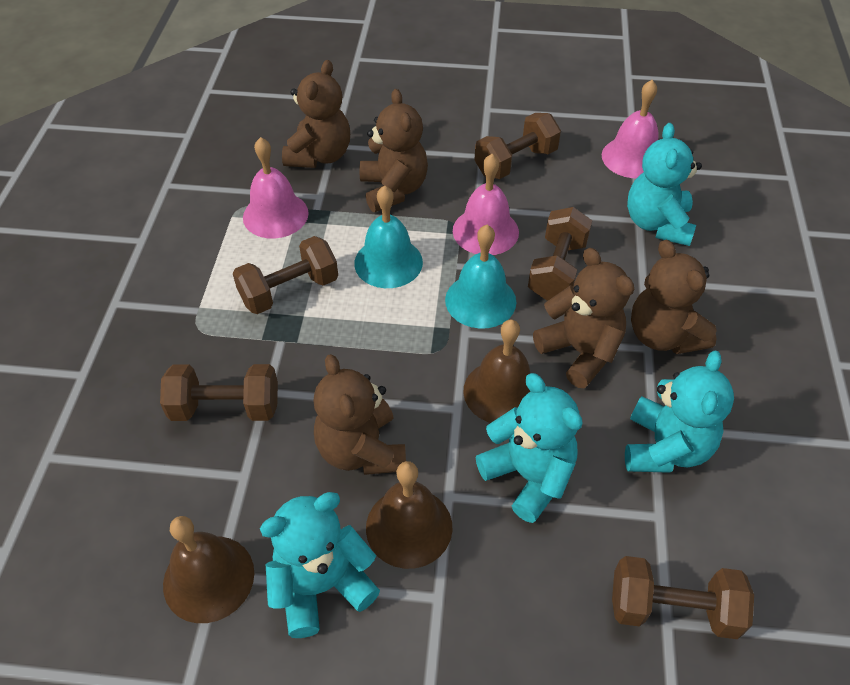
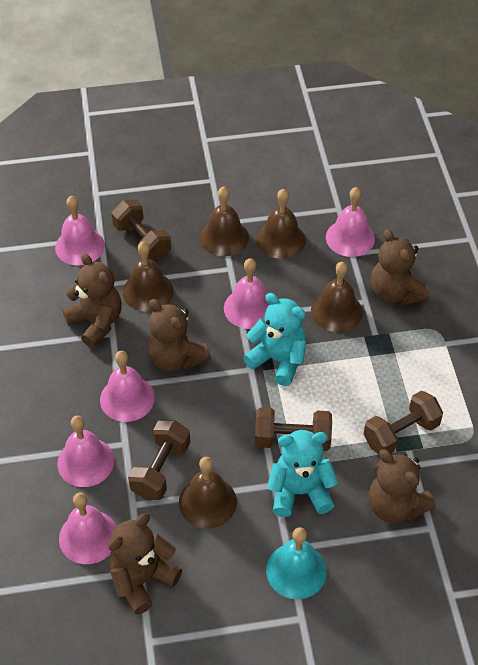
brown bell: 3 -> 5
brown dumbbell: 5 -> 4
pink bell: 3 -> 6
turquoise bell: 2 -> 1
turquoise teddy bear: 4 -> 2

